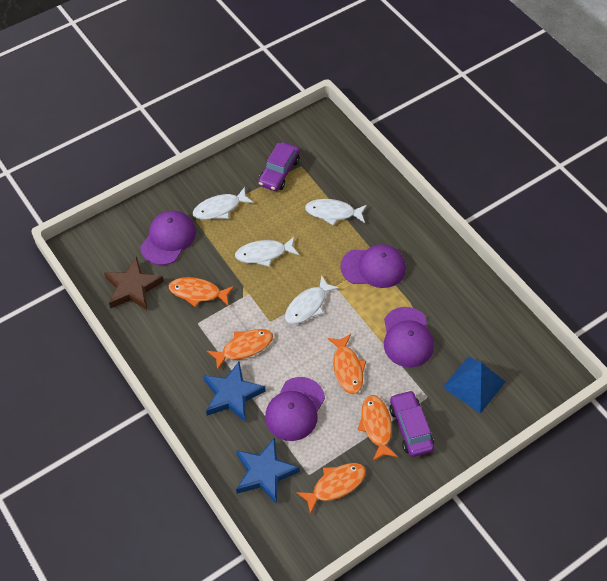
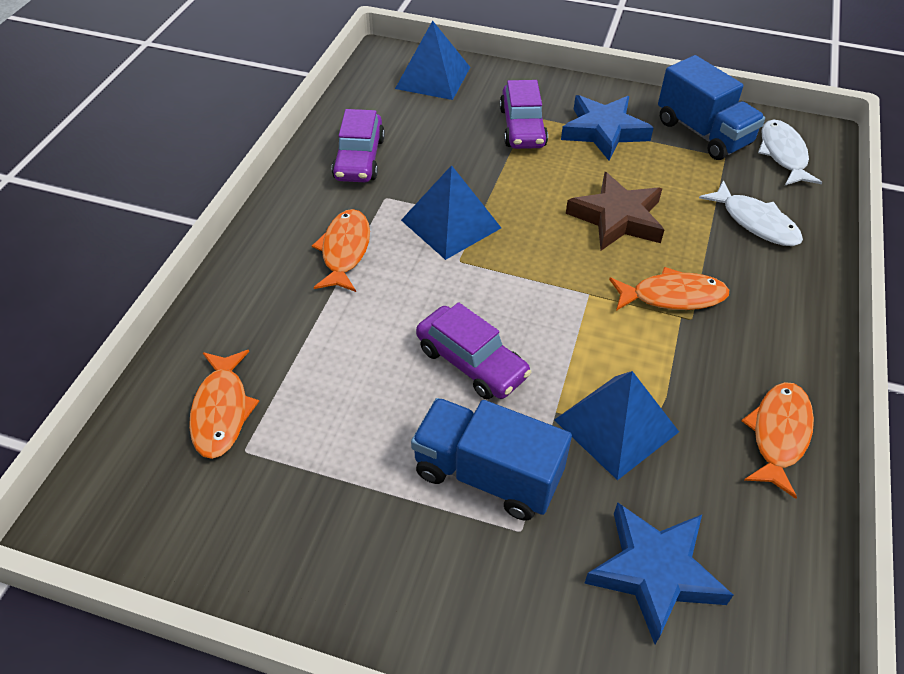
blue pyramid: 1 -> 3
blue truck: 0 -> 2
orange fish: 5 -> 4
purple cap: 4 -> 0
purple car: 2 -> 3
white fish: 4 -> 2

